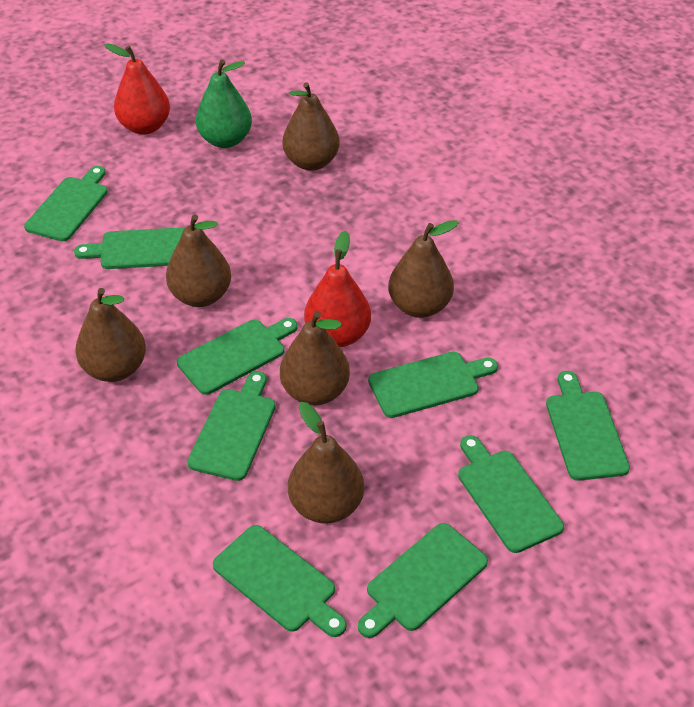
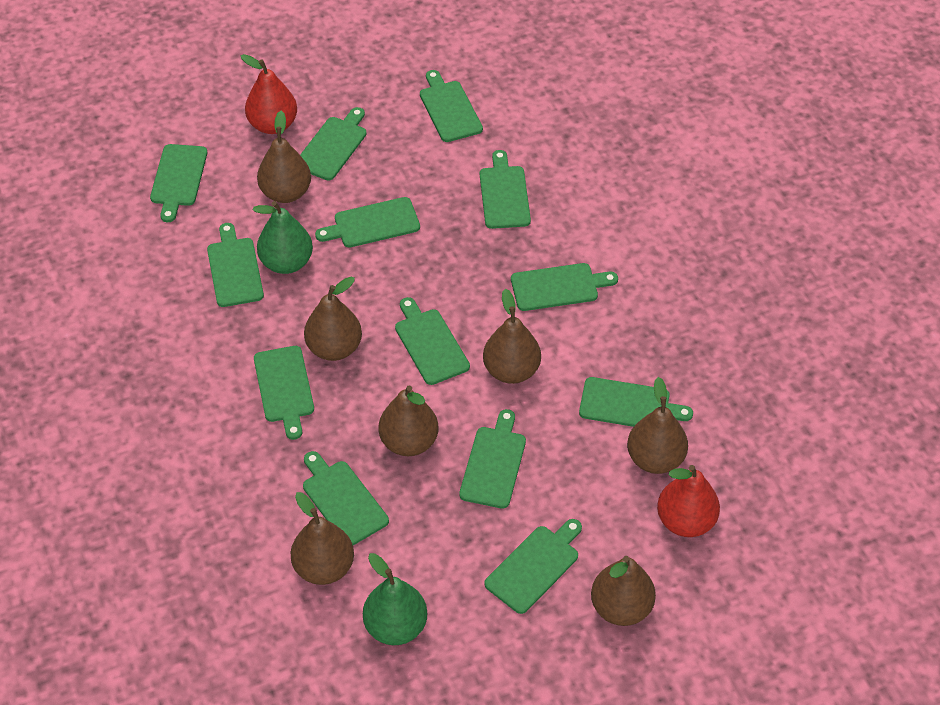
brown pear: 6 -> 7
green cutting board: 9 -> 13
green pear: 1 -> 2

